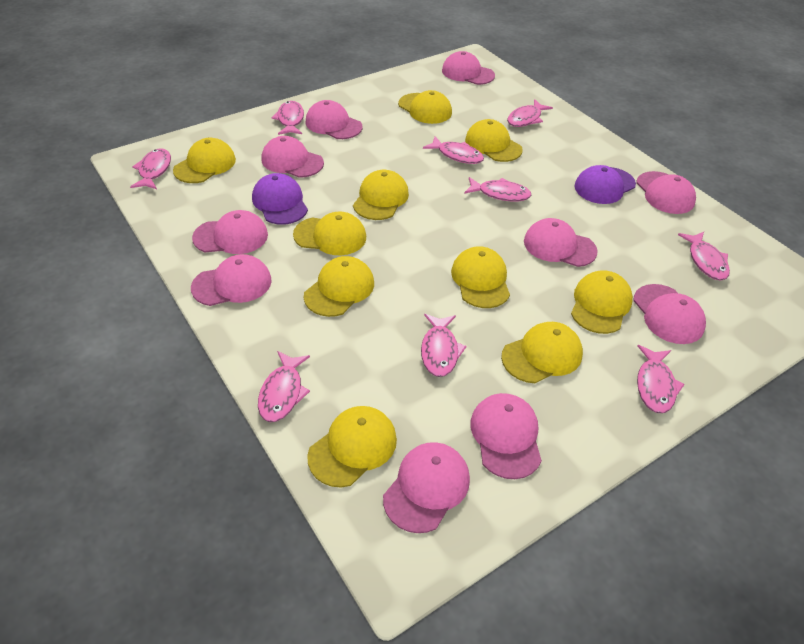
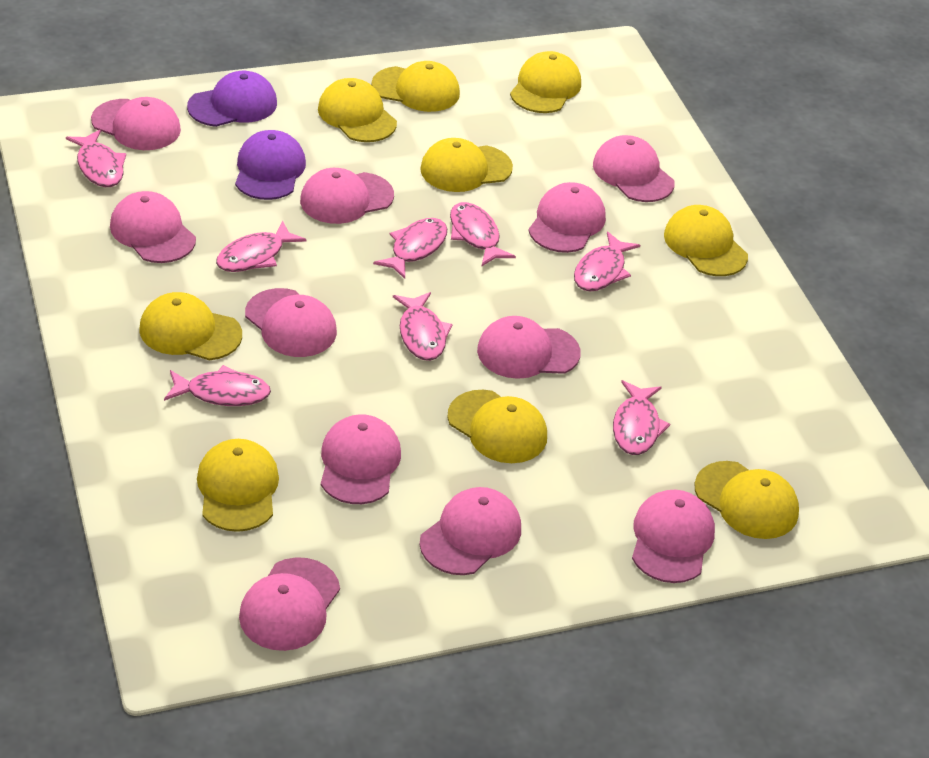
pink cap: 10 -> 11
pink fish: 9 -> 8
yellow cap: 10 -> 9

